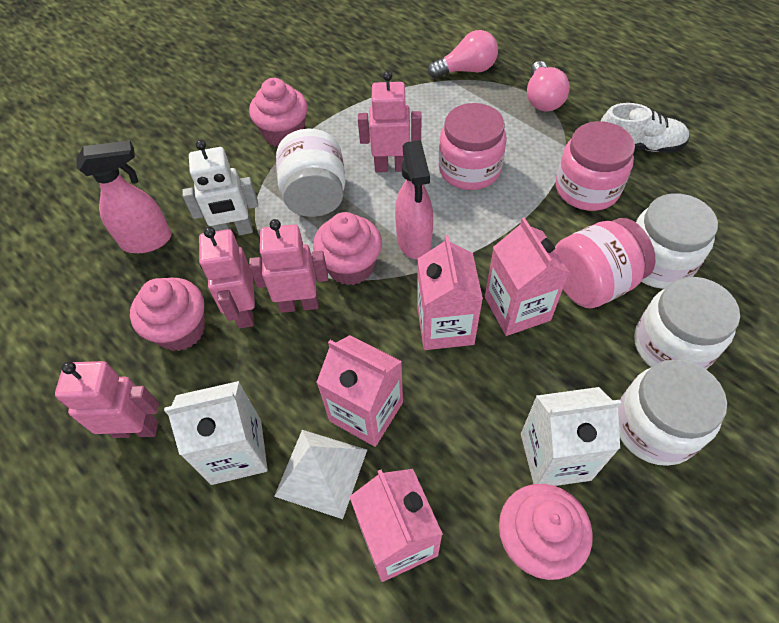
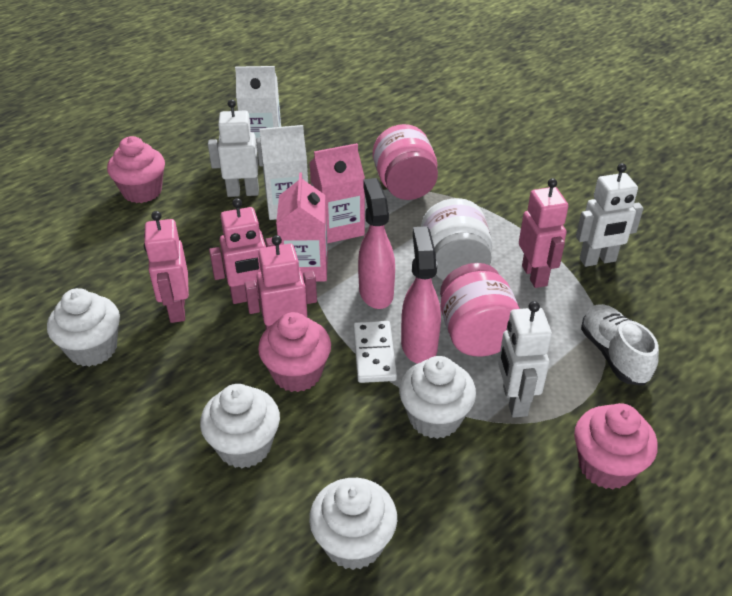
pink carton: 4 -> 2
pink cupcake: 4 -> 3
pink jar: 3 -> 2
pink light bulb: 2 -> 0
white cupcake: 0 -> 4
white domino: 0 -> 1
white jar: 4 -> 1
white pyramid: 1 -> 0
white robot: 1 -> 3

